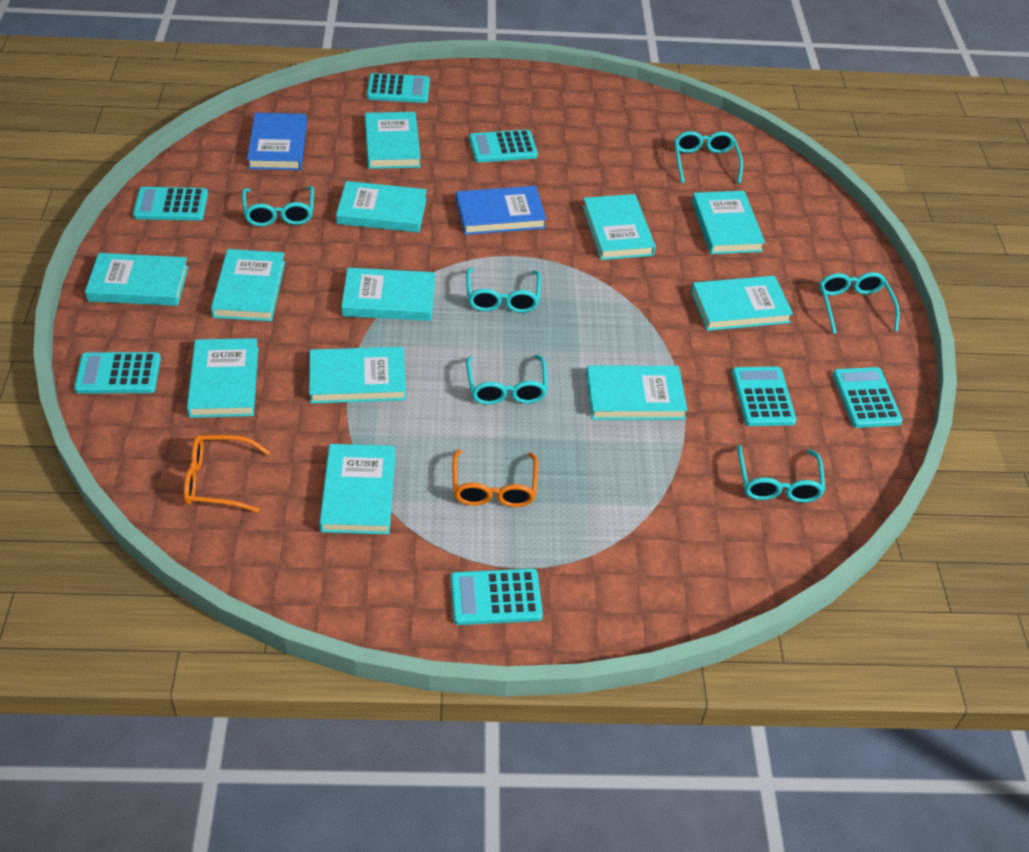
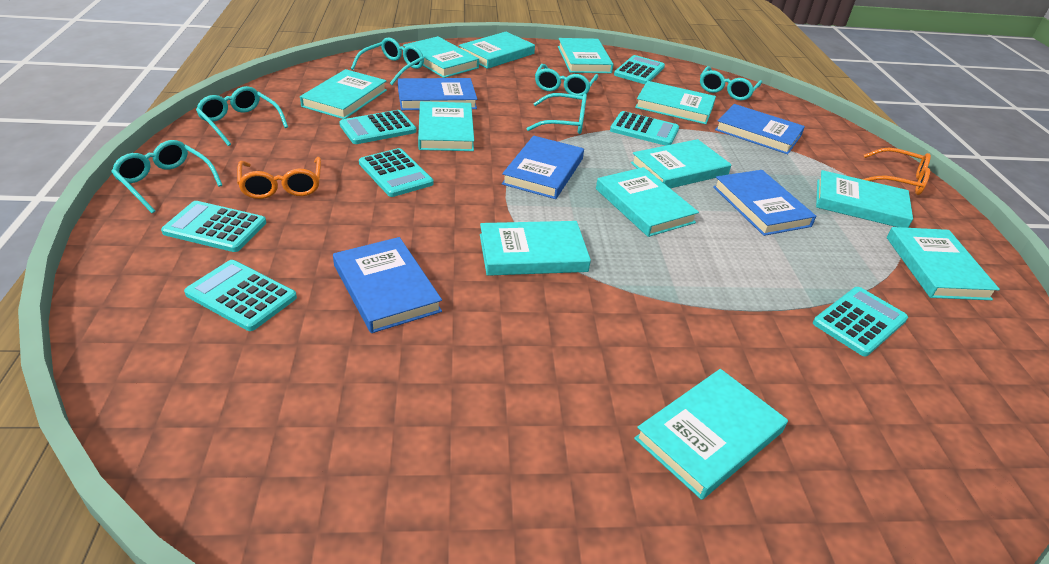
blue book: 2 -> 5

